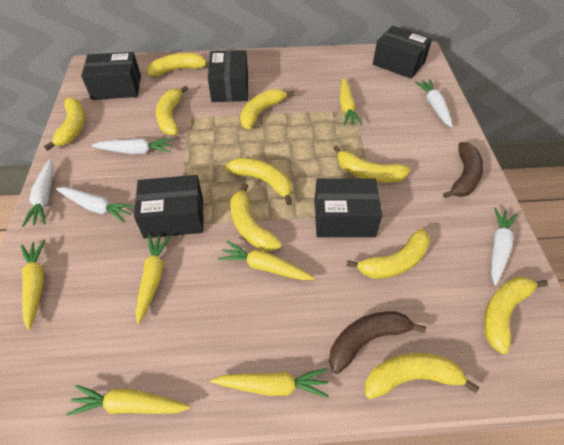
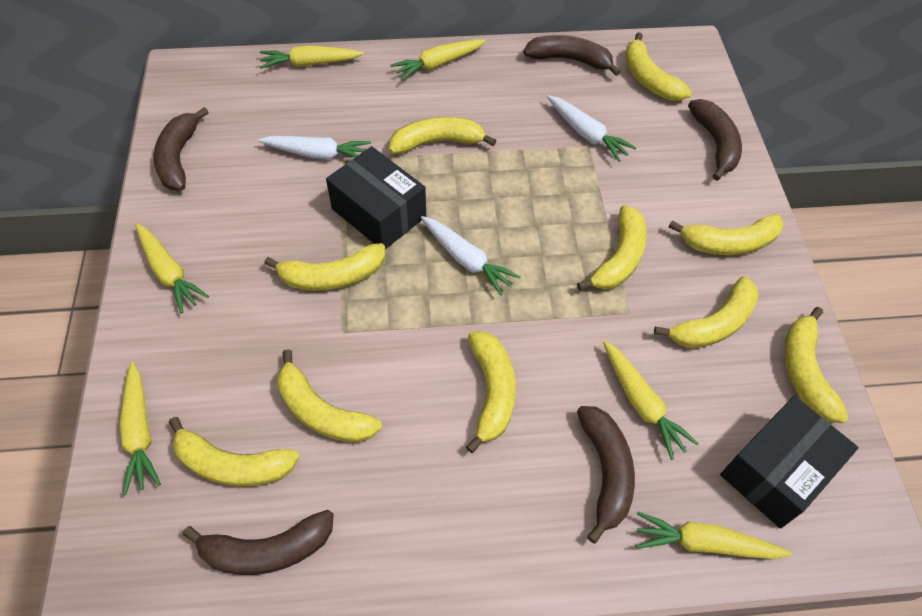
black box: 5 -> 2
brown banana: 2 -> 5
white carrot: 5 -> 3

